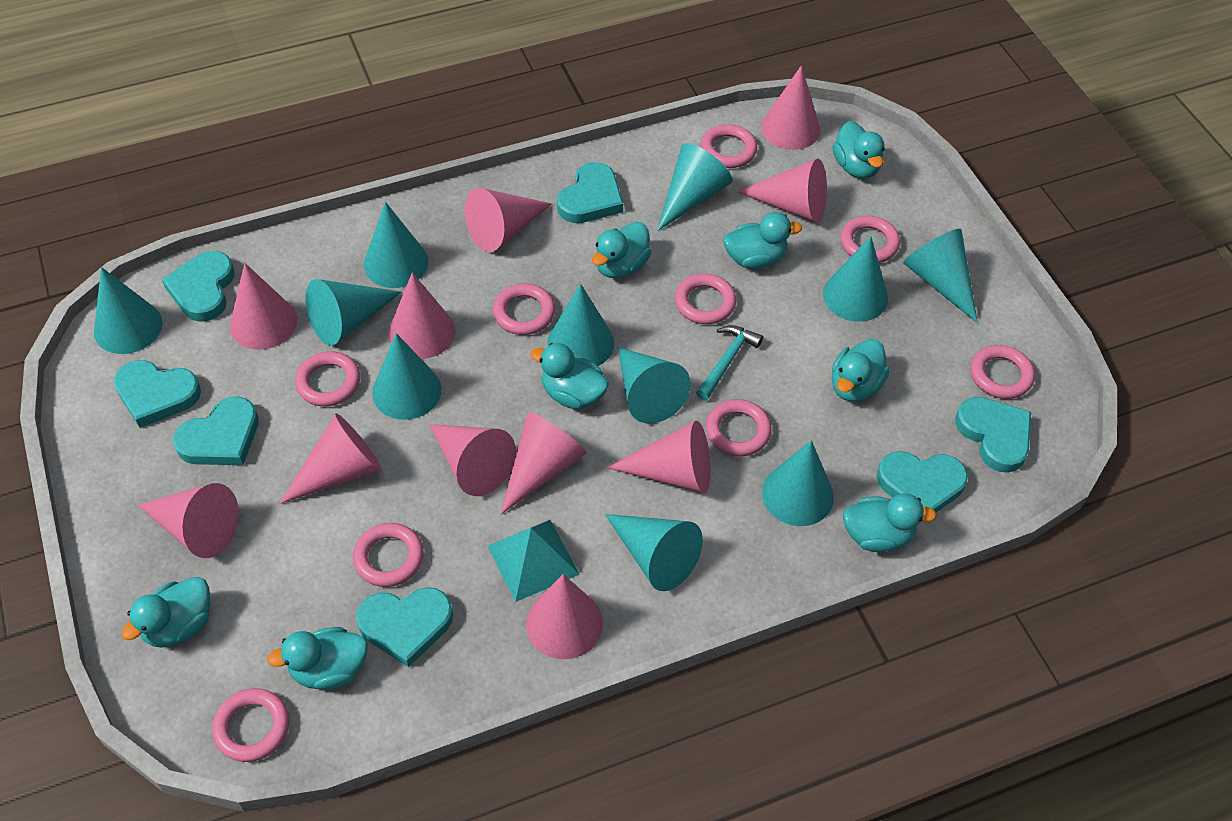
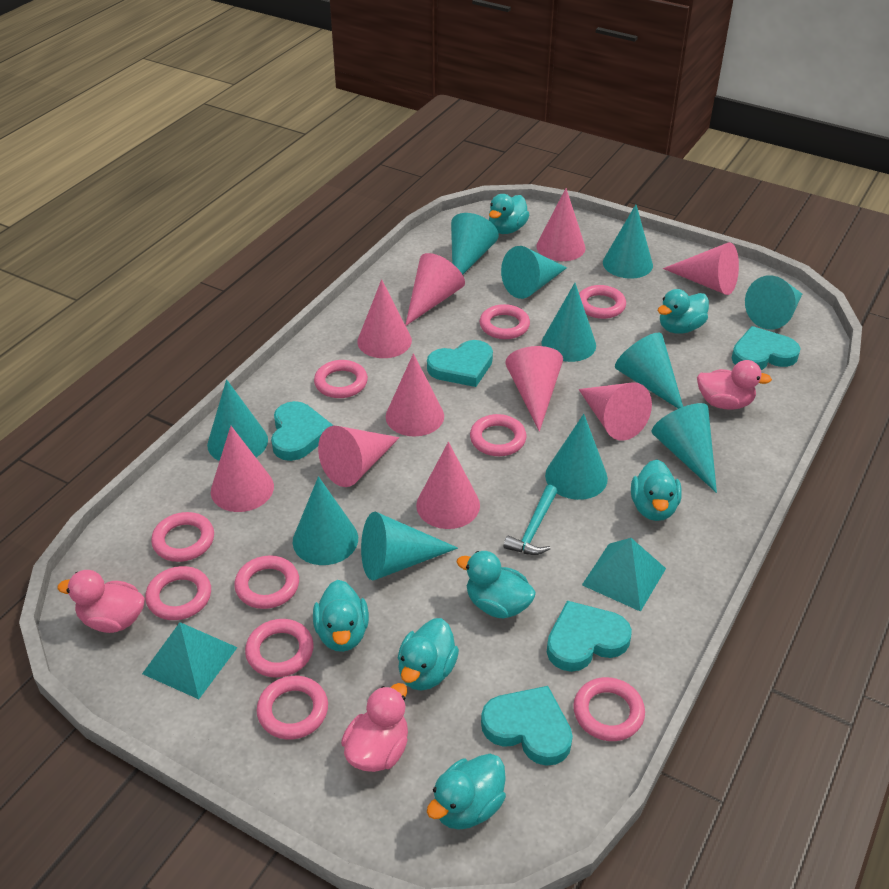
pink cone: 11 -> 10
pink duck: 0 -> 3
pink ring: 9 -> 10
turquoise duck: 8 -> 7
turquoise heart: 7 -> 5
turquoise pyramid: 1 -> 2

